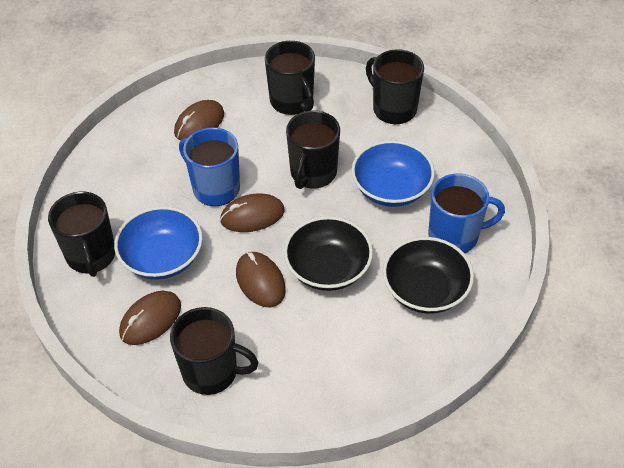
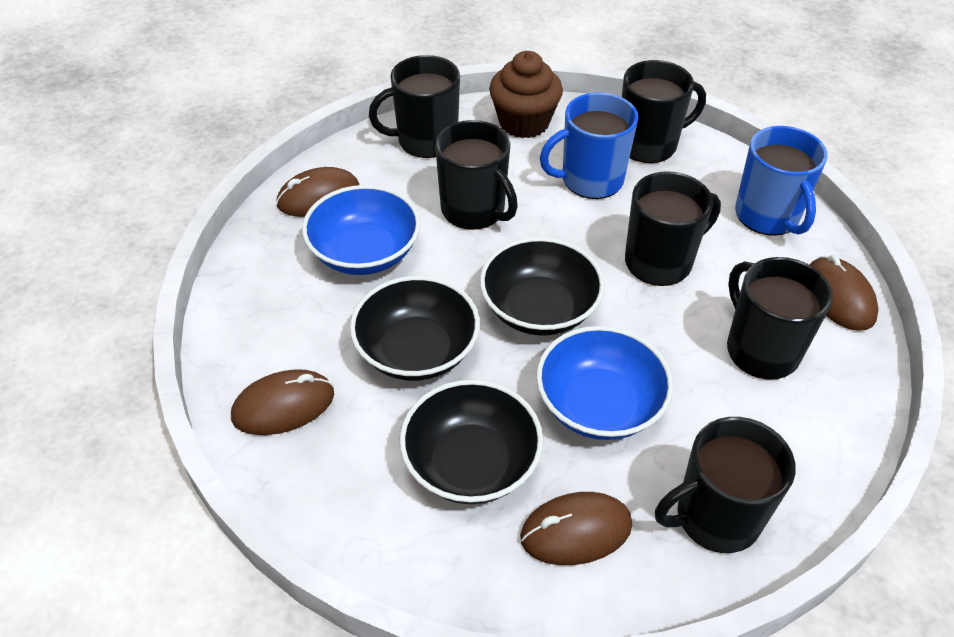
black bowl: 2 -> 3
black mug: 5 -> 6
brown cupcake: 0 -> 1

